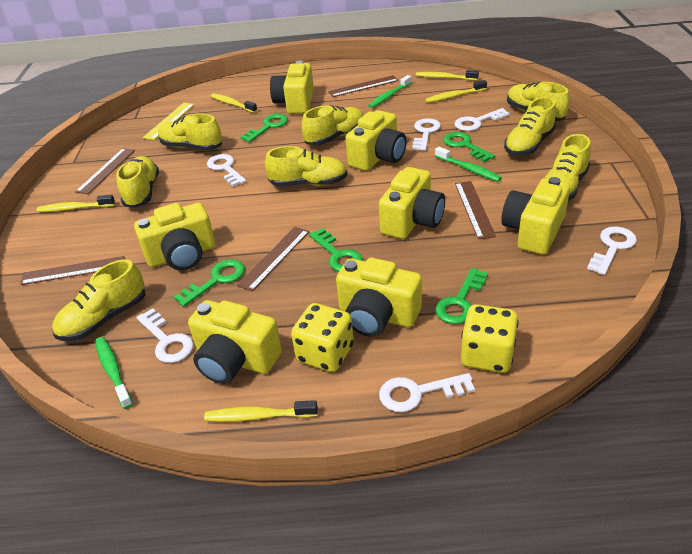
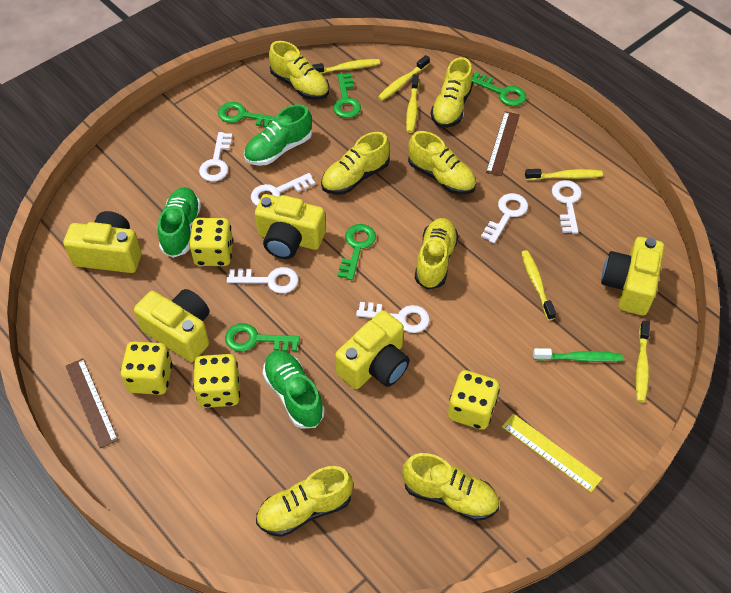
brown ruler: 5 -> 2
green shoe: 0 -> 3
green toothbrush: 3 -> 1
yellow camera: 7 -> 5
yellow dice: 2 -> 4
yellow shoe: 8 -> 7
yellow toothbrush: 5 -> 6

